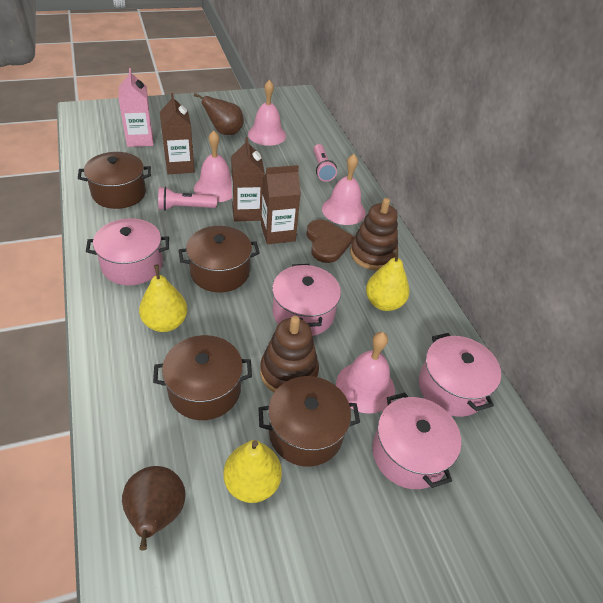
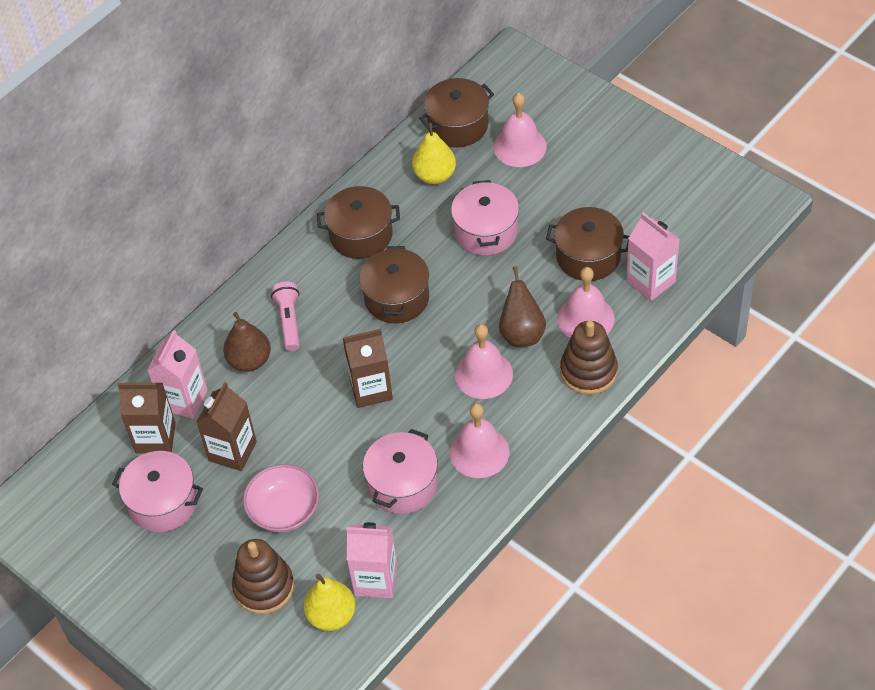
brown heart: 1 -> 0
pink bowl: 0 -> 1
pink carton: 1 -> 3
pink flashlight: 2 -> 1
pink pot: 4 -> 3
yellow pear: 3 -> 2

